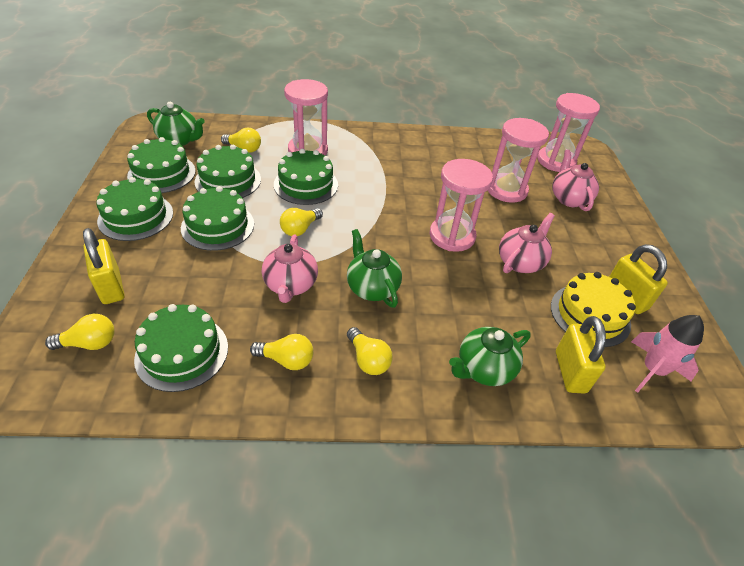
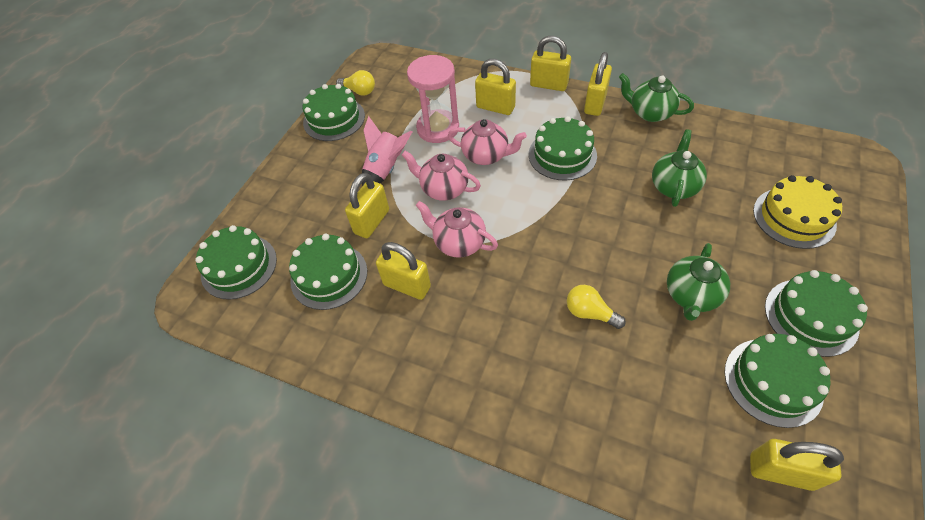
pink hourglass: 4 -> 1
yellow light bulb: 5 -> 2
yellow padlock: 3 -> 6

